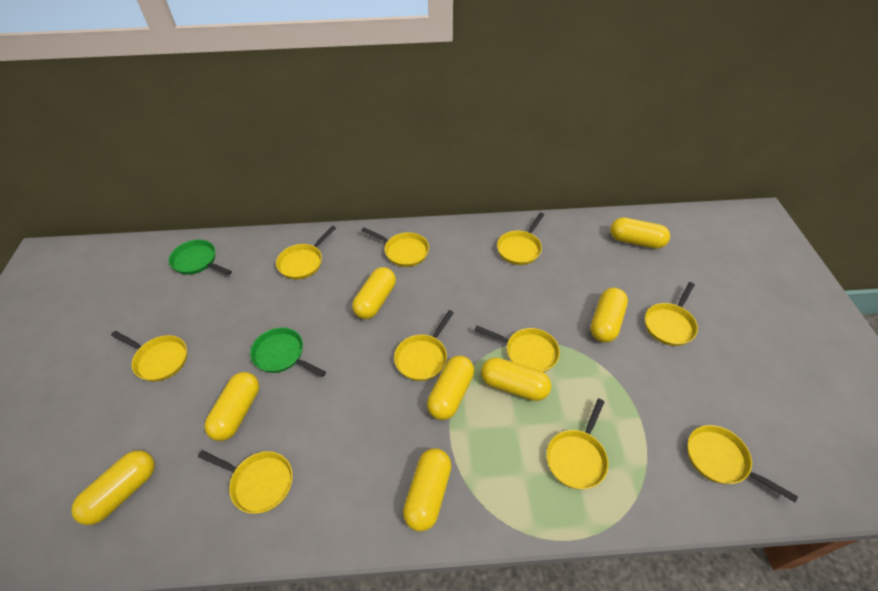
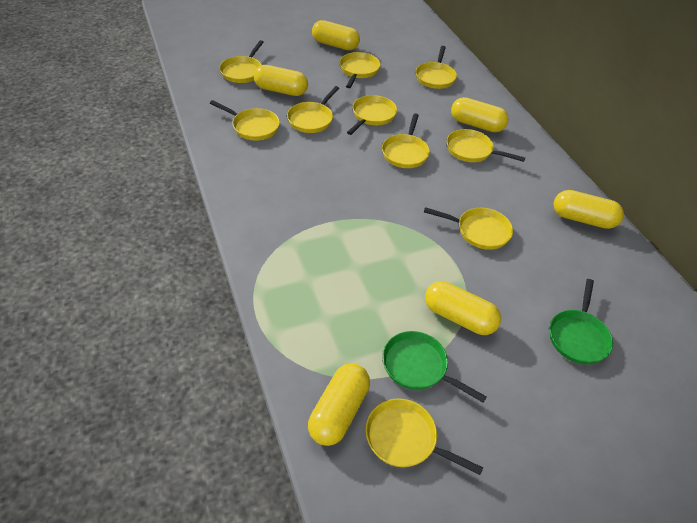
yellow capsule: 8 -> 6

